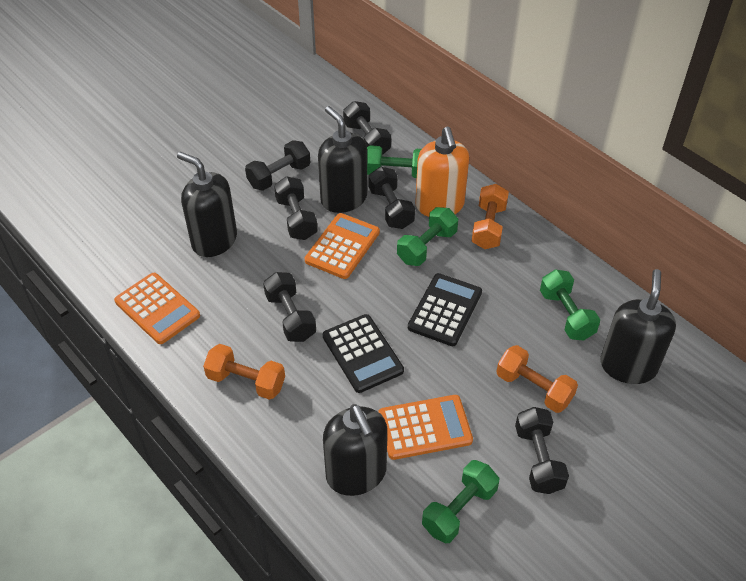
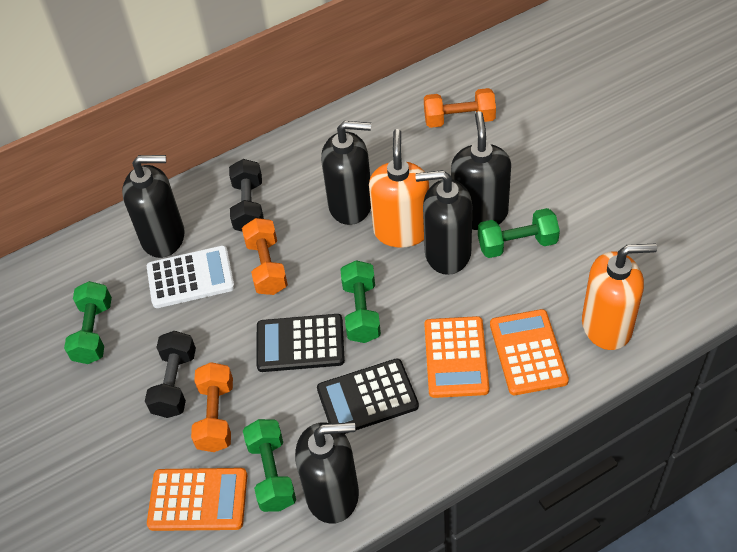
black dumbbell: 6 -> 2
black soap dispenser: 4 -> 5
orange soap dispenser: 1 -> 2
white calculator: 0 -> 1

